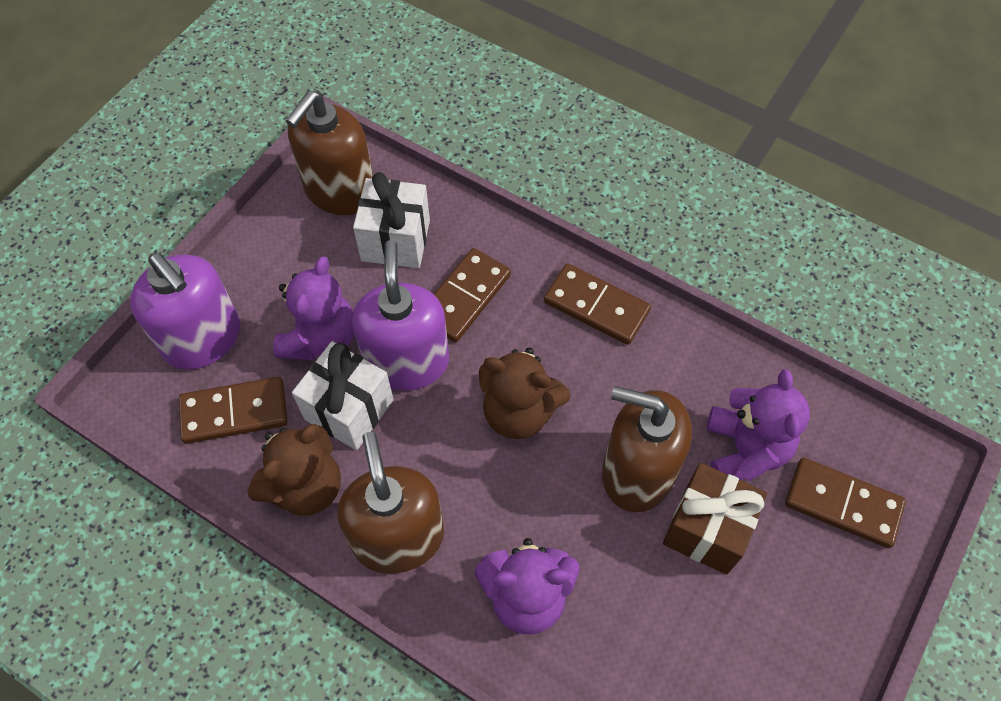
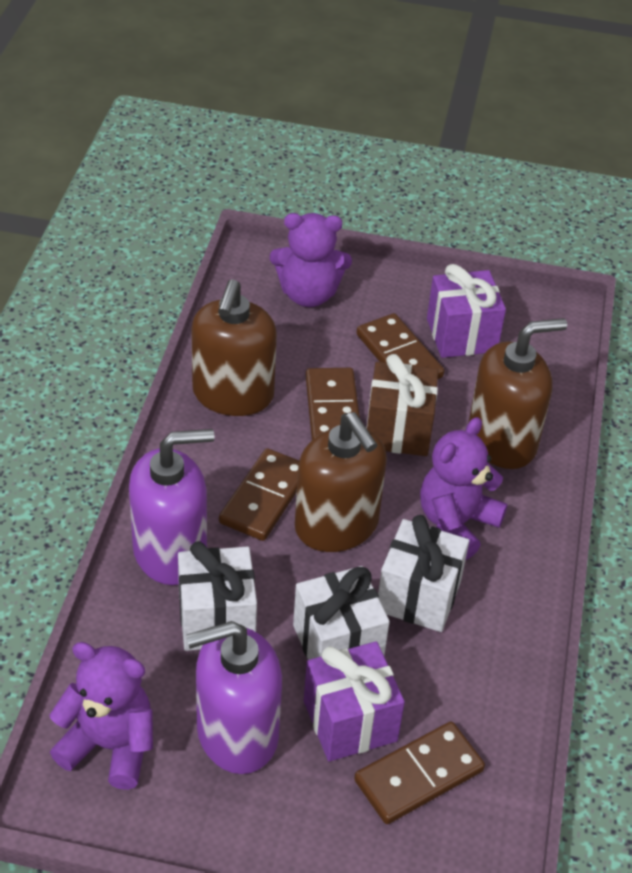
brown teddy bear: 2 -> 0
purple gift: 0 -> 2
white gift: 2 -> 3

